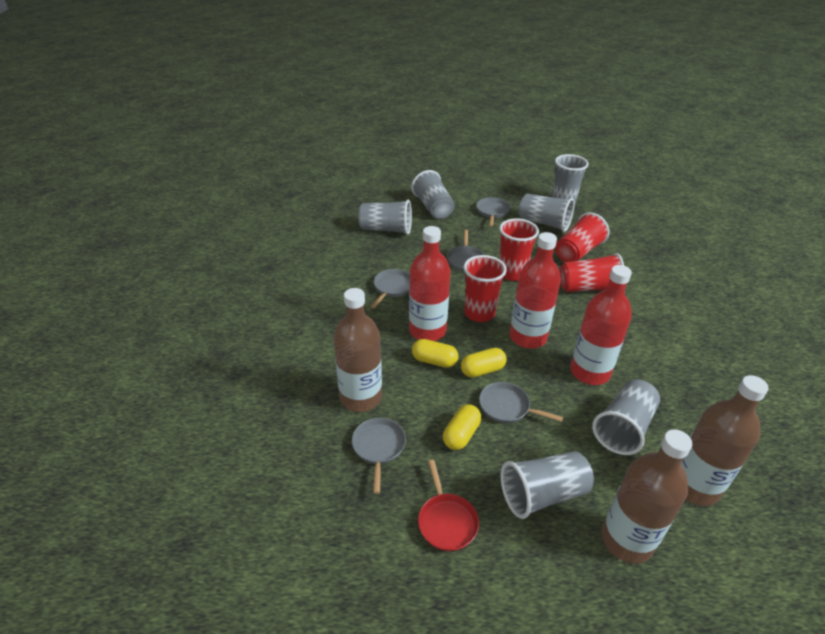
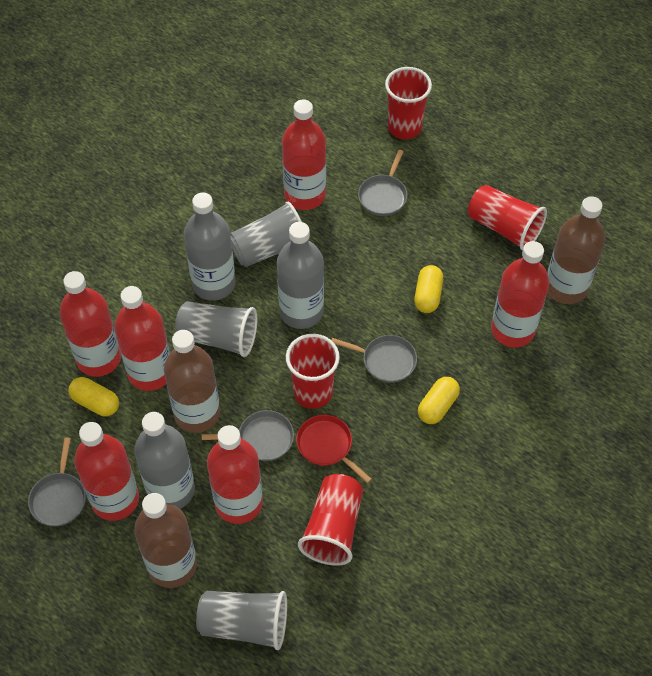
grey bottle: 0 -> 3
grey cup: 6 -> 3
grey pan: 5 -> 4
red bottle: 3 -> 6

